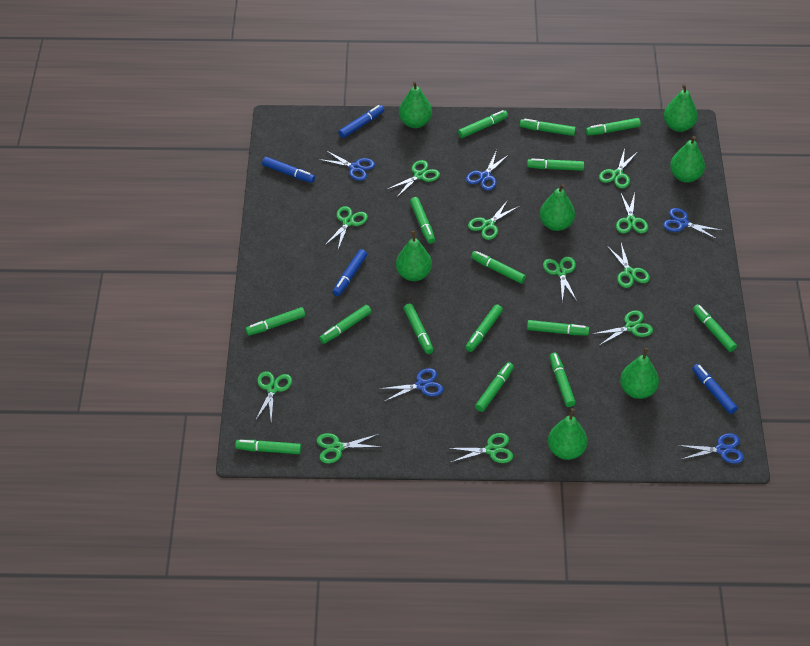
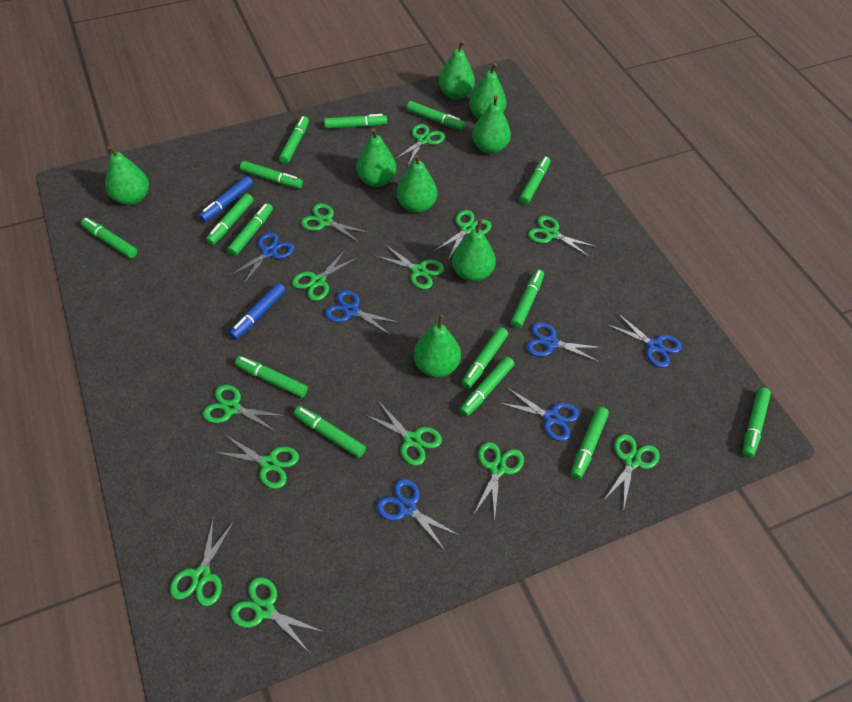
blue marker: 4 -> 2
blue scissors: 5 -> 6
green pear: 7 -> 8
green scissors: 11 -> 13

